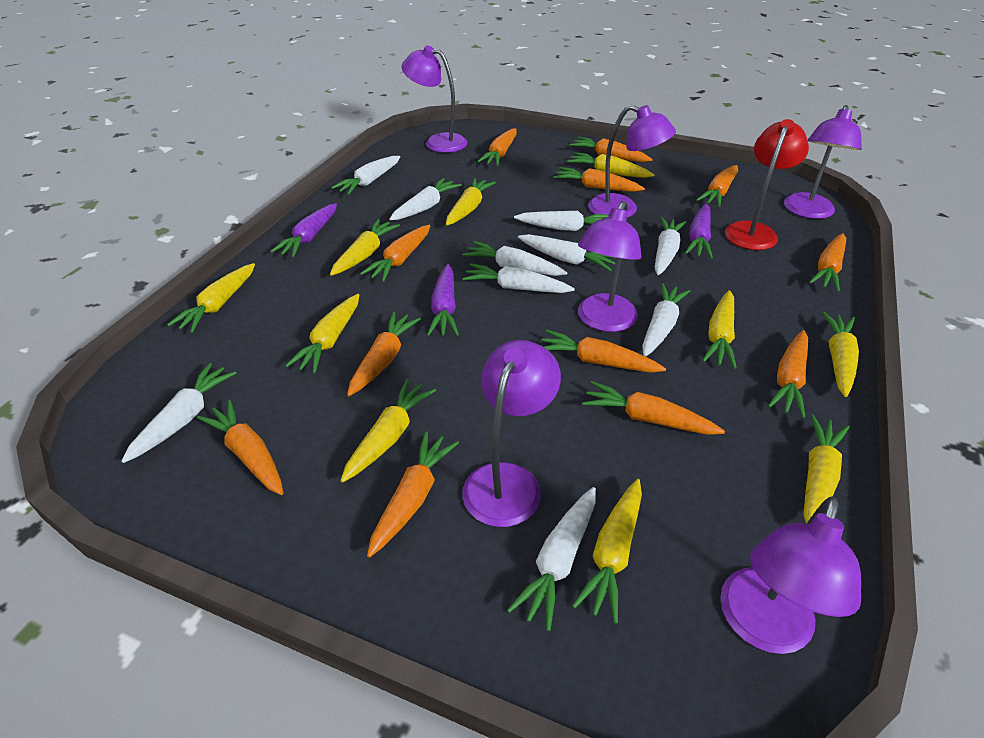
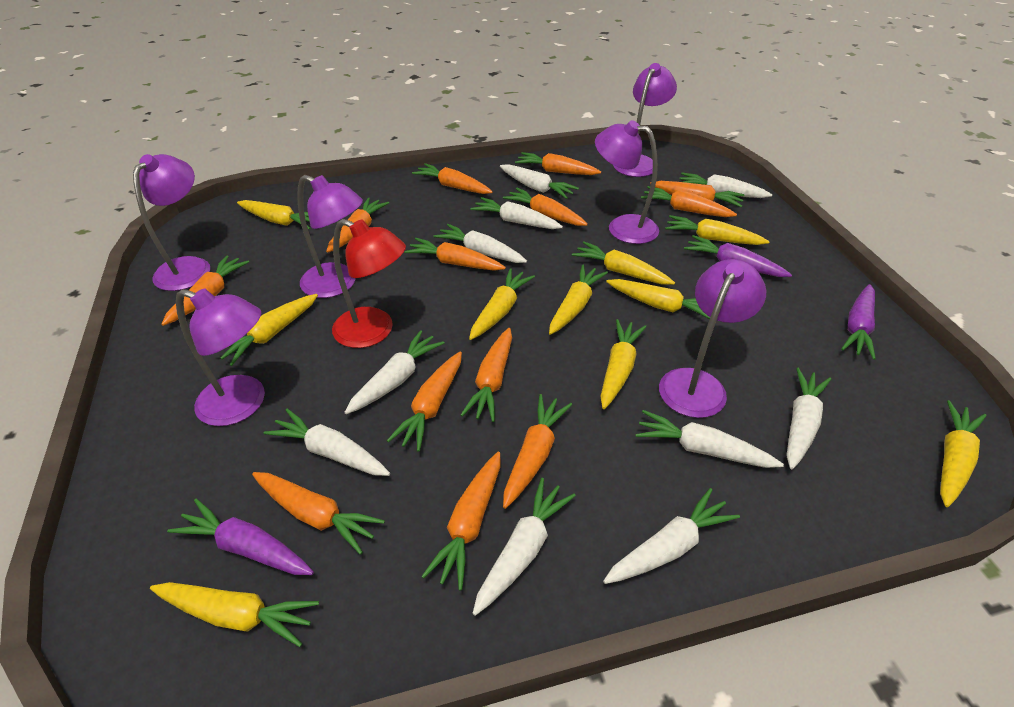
orange carrot: 12 -> 13

